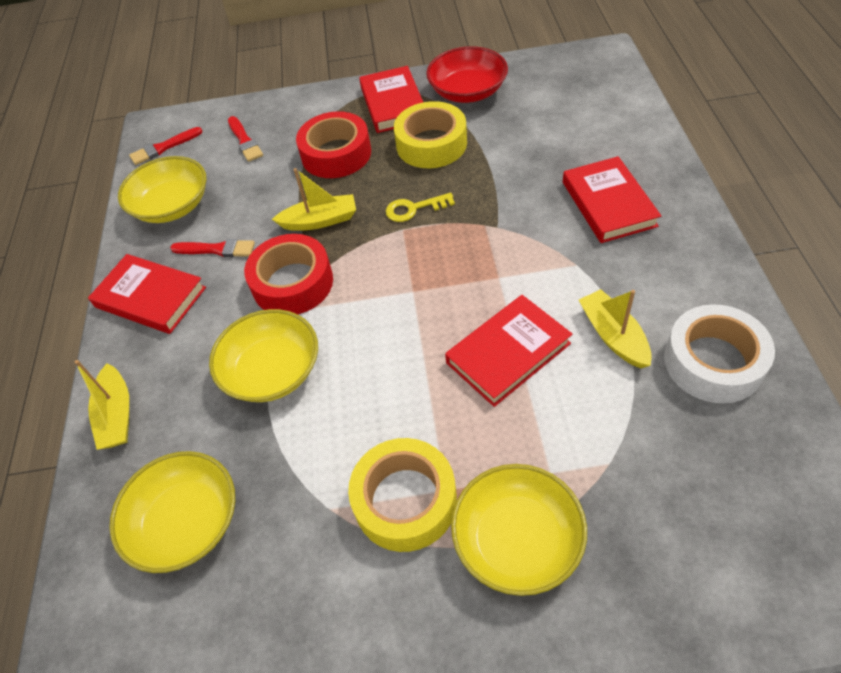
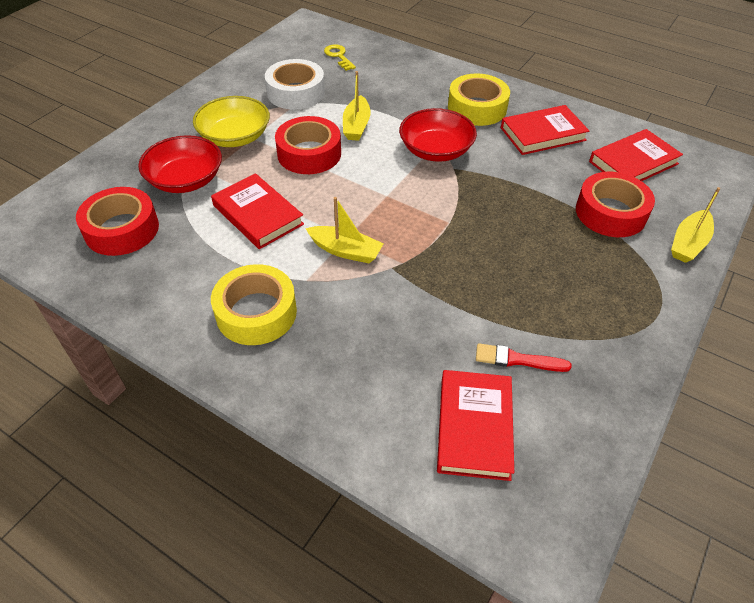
red bowl: 1 -> 2
red brush: 3 -> 1
red tape: 2 -> 3
yellow bowl: 4 -> 1

